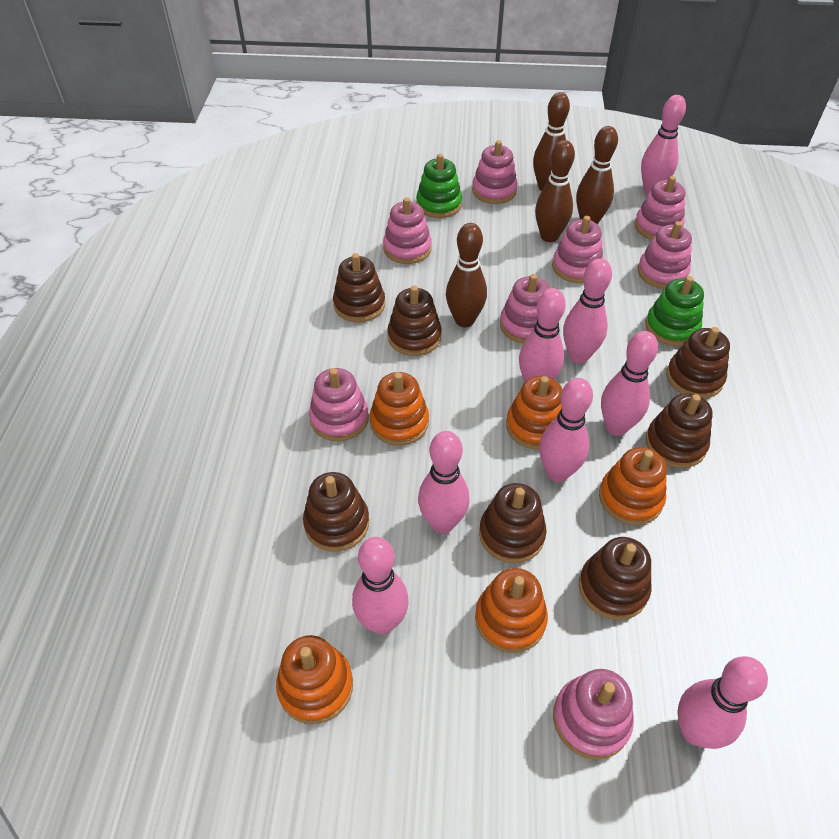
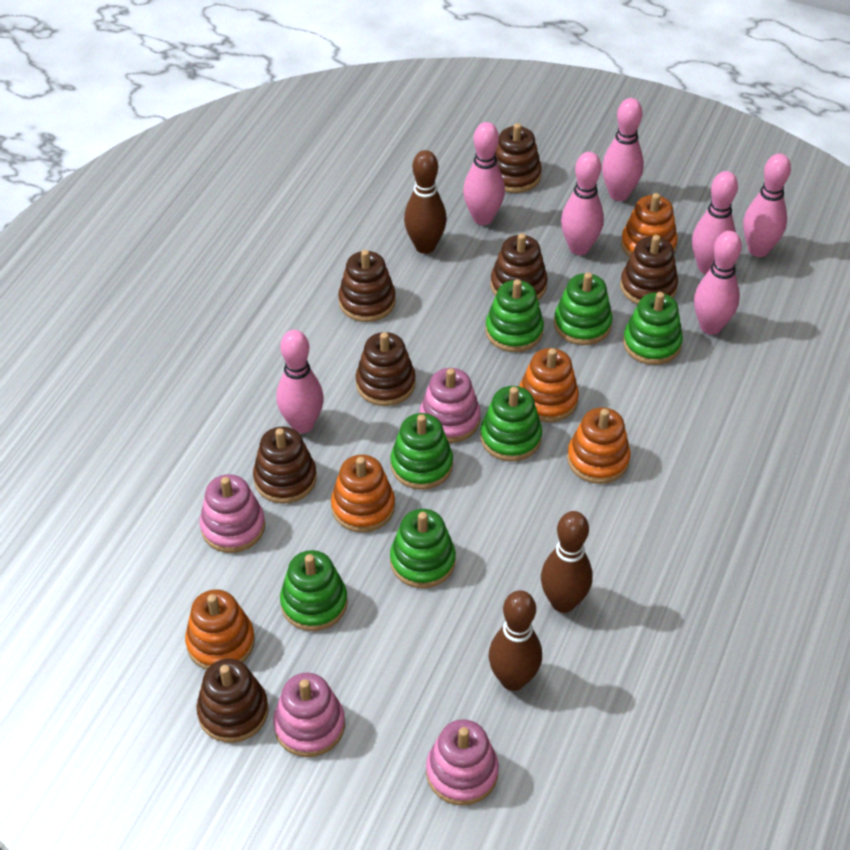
brown bowling pin: 4 -> 3
green stacking toy: 2 -> 7
pink bowling pin: 8 -> 7
pink stacking toy: 8 -> 4

